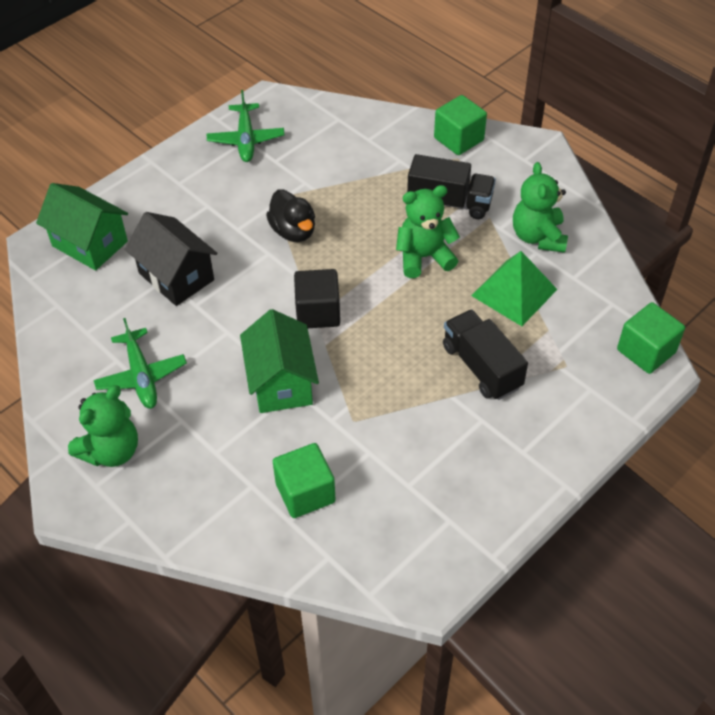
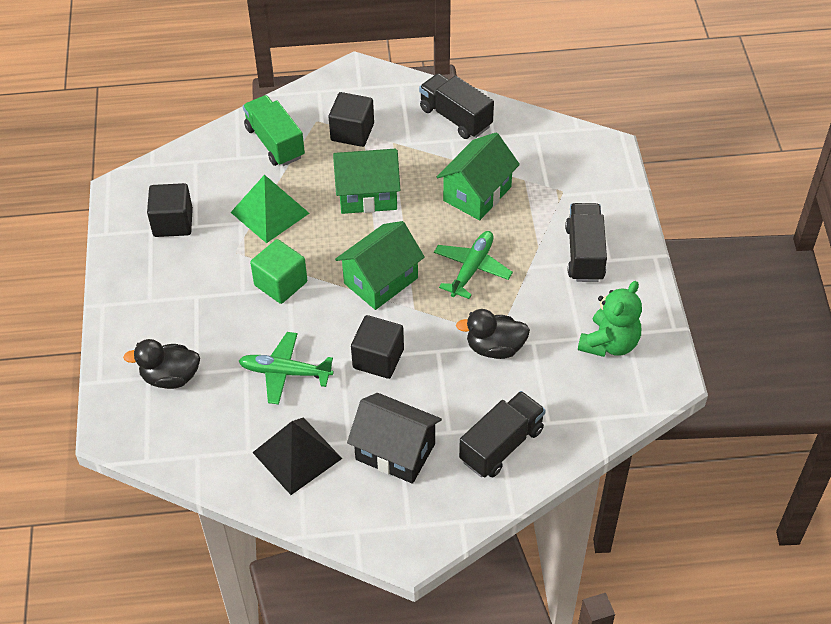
black cube: 1 -> 3
black duck: 1 -> 2
black pyramid: 0 -> 1
black truck: 2 -> 3
green cube: 3 -> 1
green house: 2 -> 3
green teddy bear: 3 -> 1
green truck: 0 -> 1

